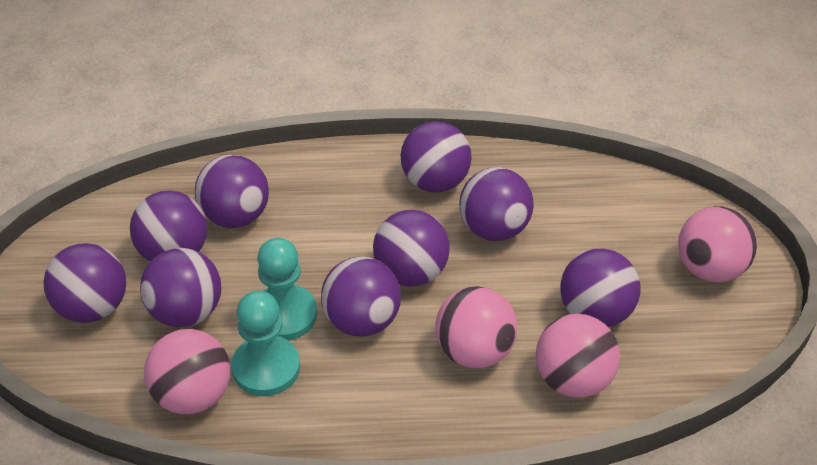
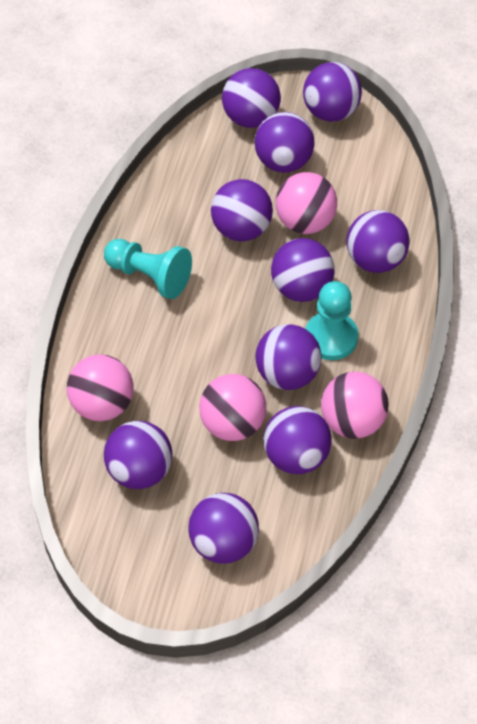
purple ball: 9 -> 10

